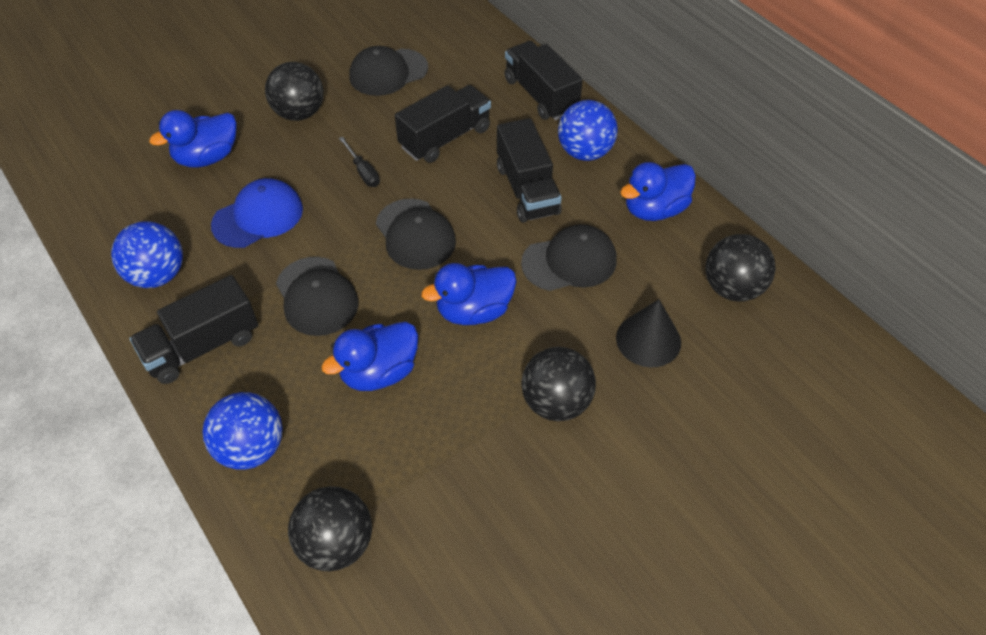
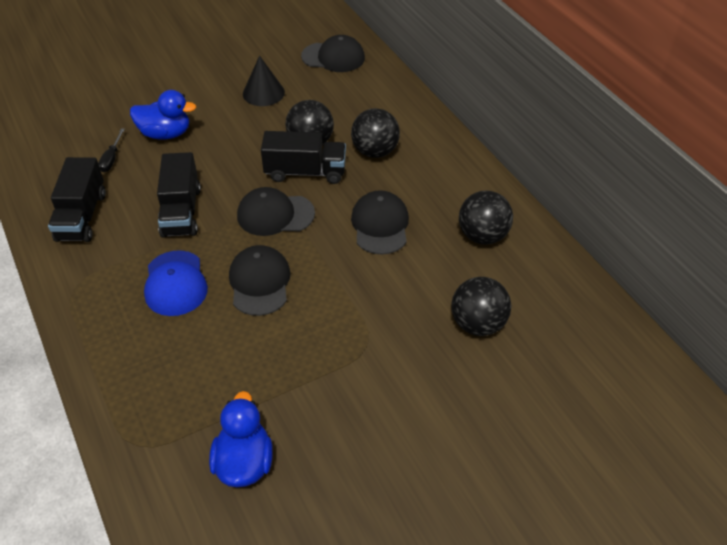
black truck: 4 -> 3
blue ball: 3 -> 0
blue duck: 4 -> 2

